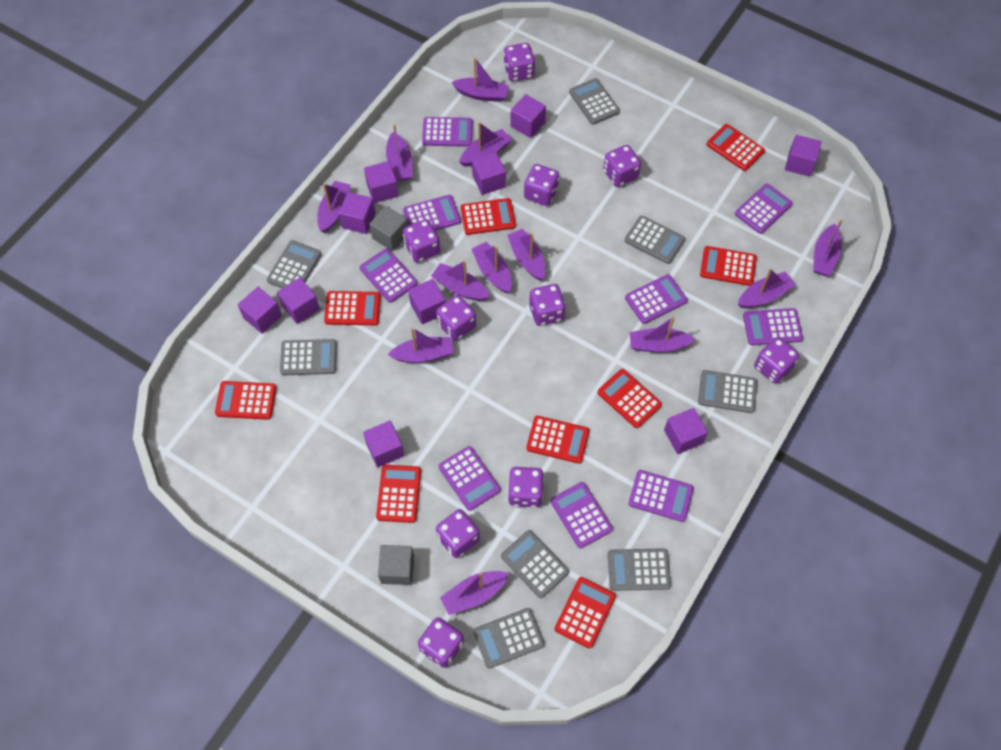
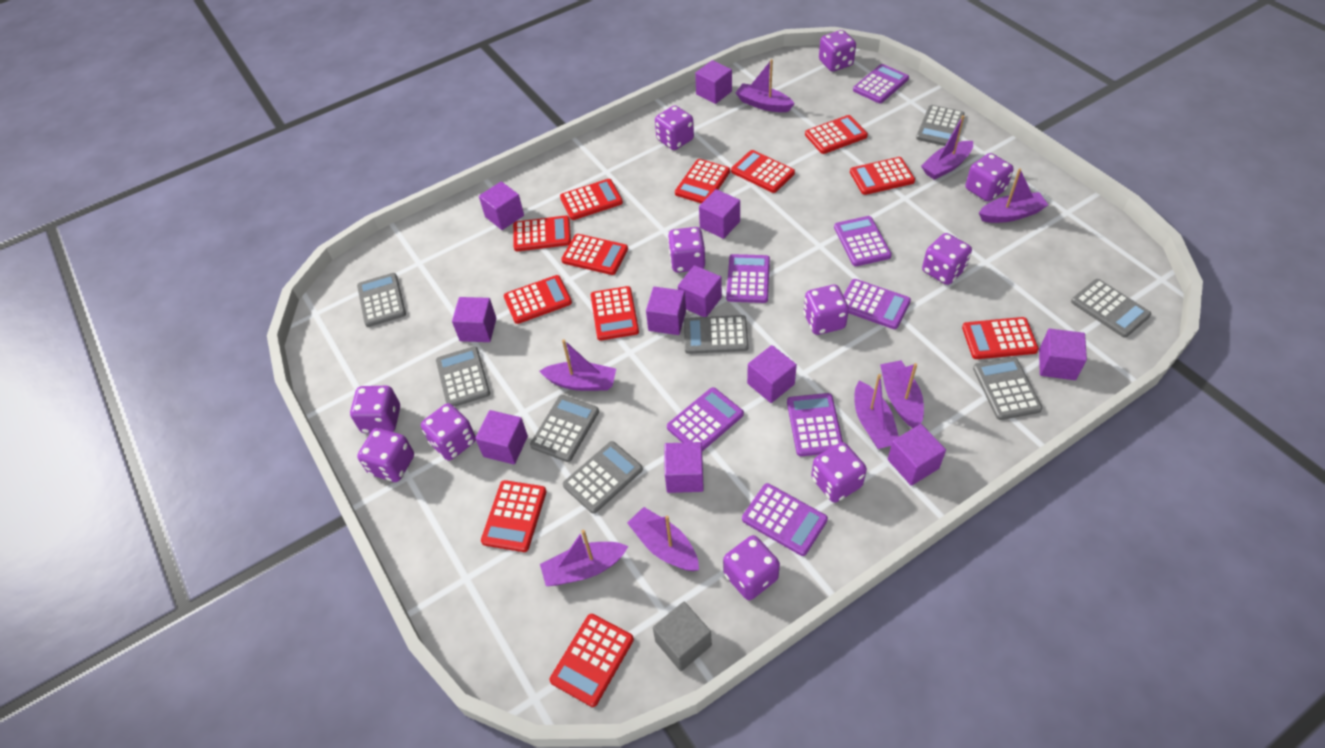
grey cube: 2 -> 1
purple boat: 12 -> 8
purple calculator: 9 -> 7
purple cube: 10 -> 11
purple dice: 10 -> 11
red calculator: 9 -> 12

